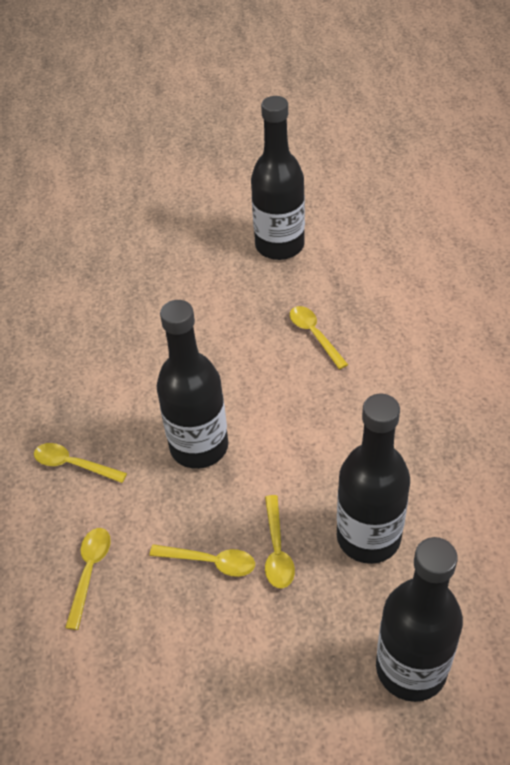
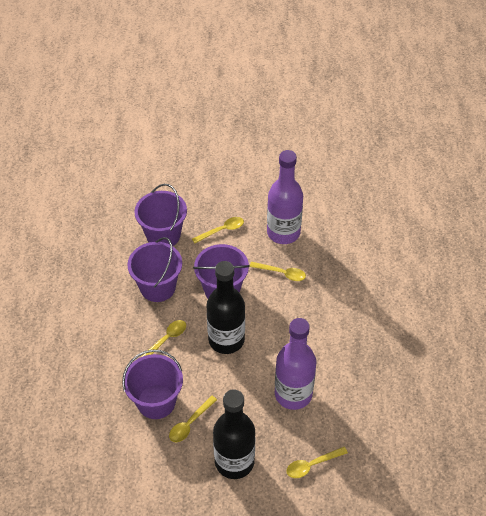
black bottle: 4 -> 2
purple bottle: 0 -> 2
purple bucket: 0 -> 4

